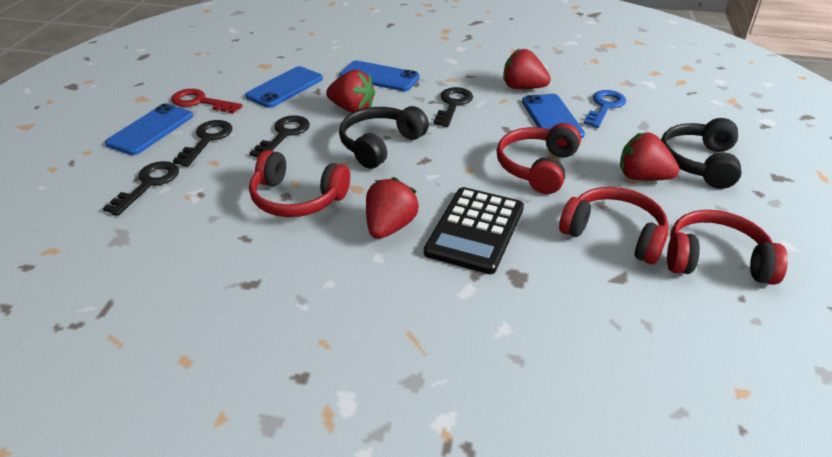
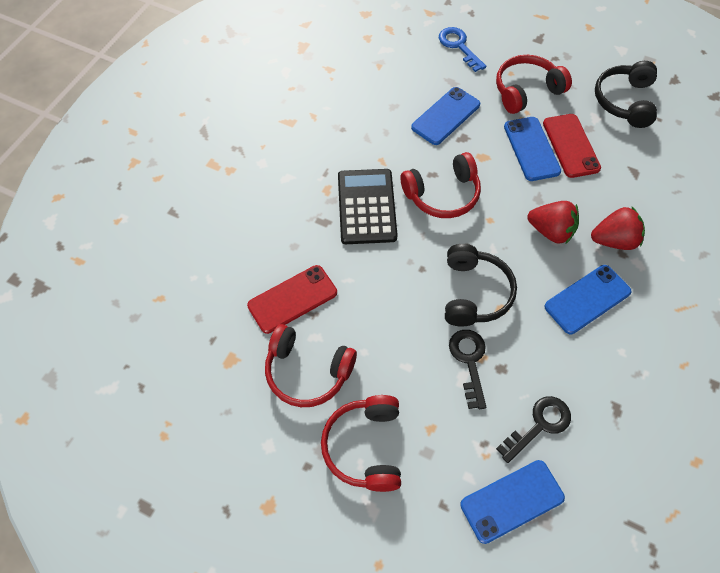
black key: 4 -> 2
red key: 1 -> 0
red phone: 0 -> 2
red strawberry: 4 -> 2

